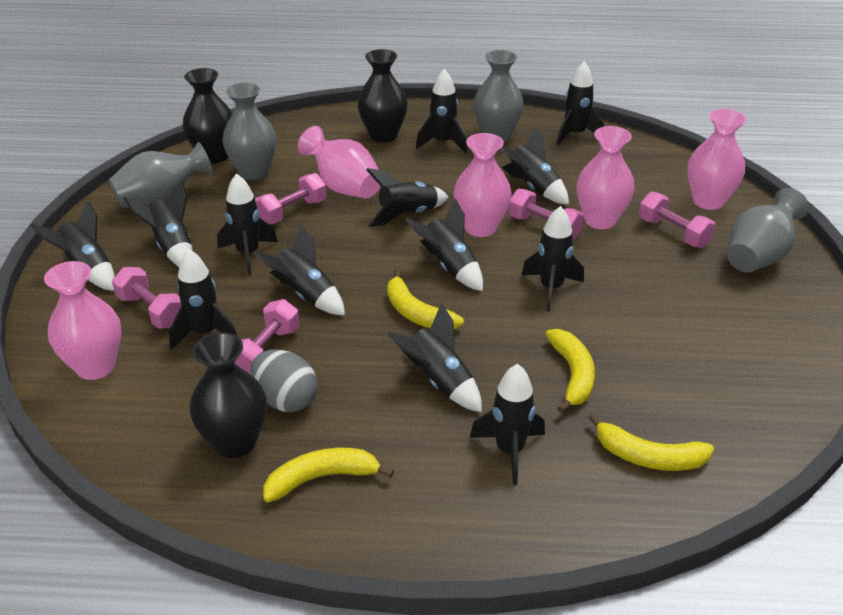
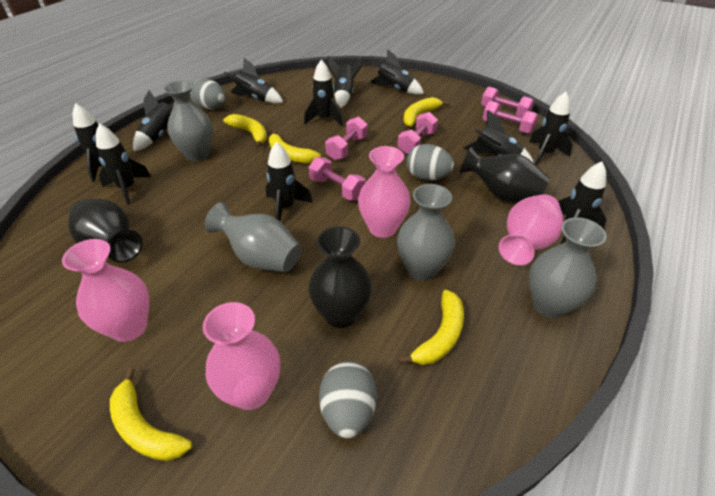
black rocket: 13 -> 11
grey egg: 1 -> 3
pink vase: 5 -> 4
yellow banana: 4 -> 5

